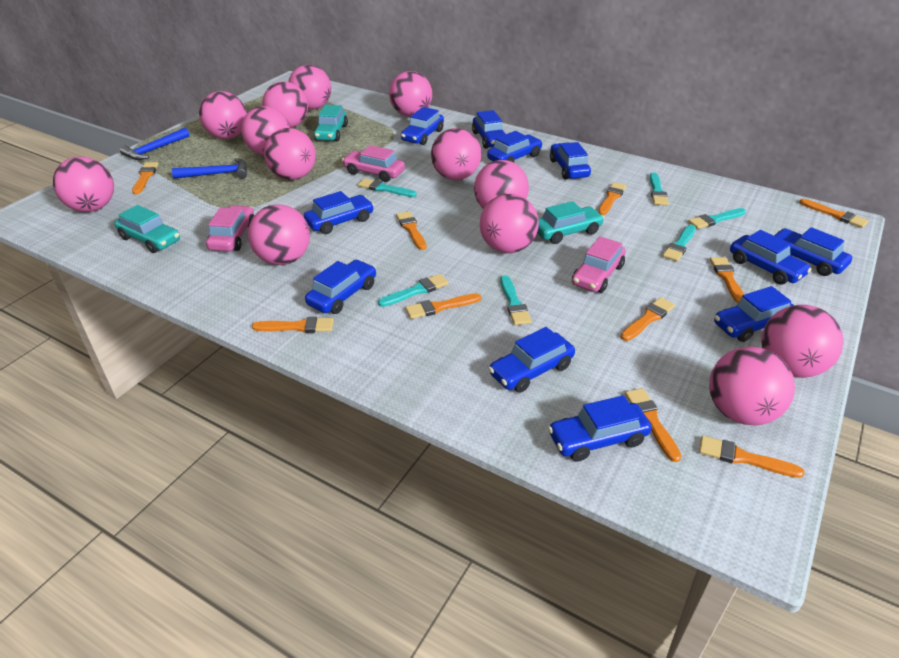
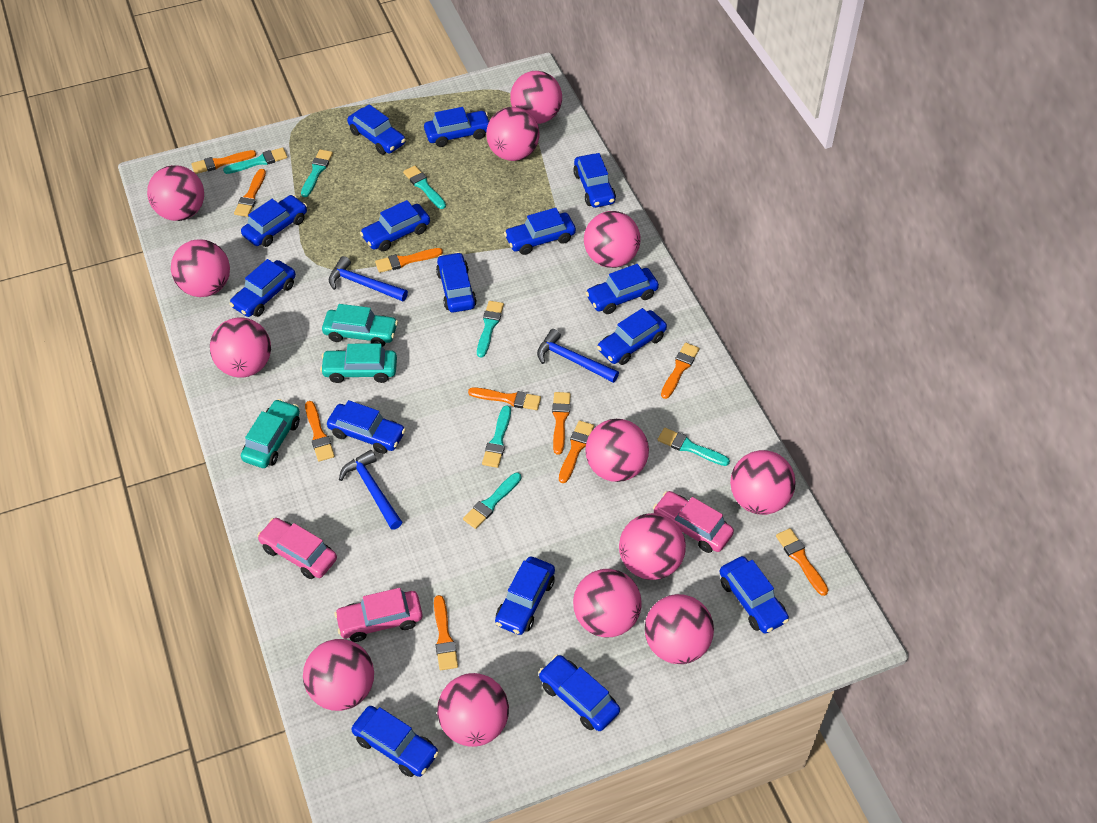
blue car: 11 -> 15
blue hammer: 2 -> 3
turquoise brush: 6 -> 7

